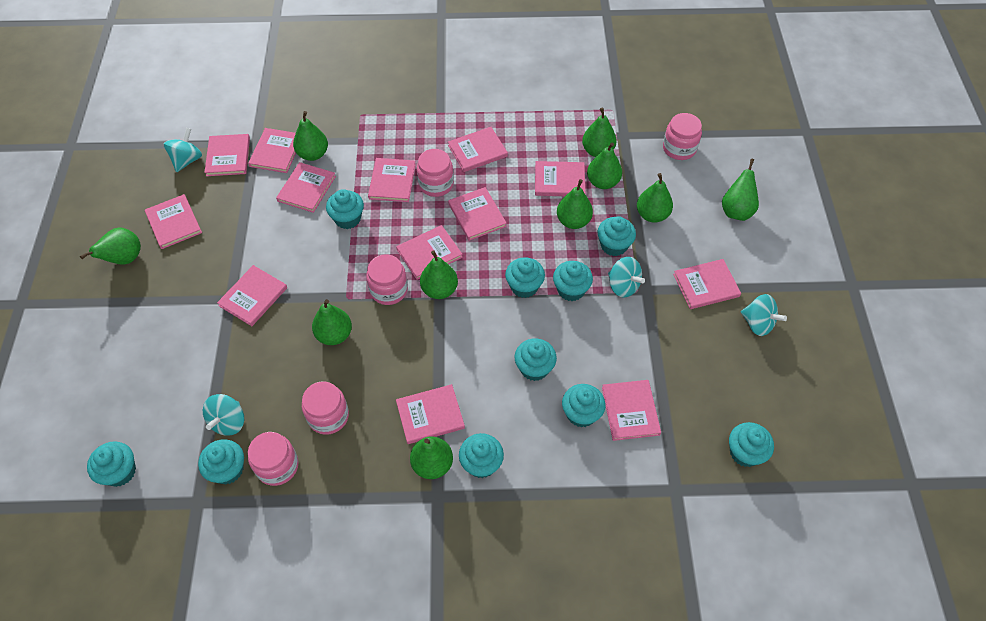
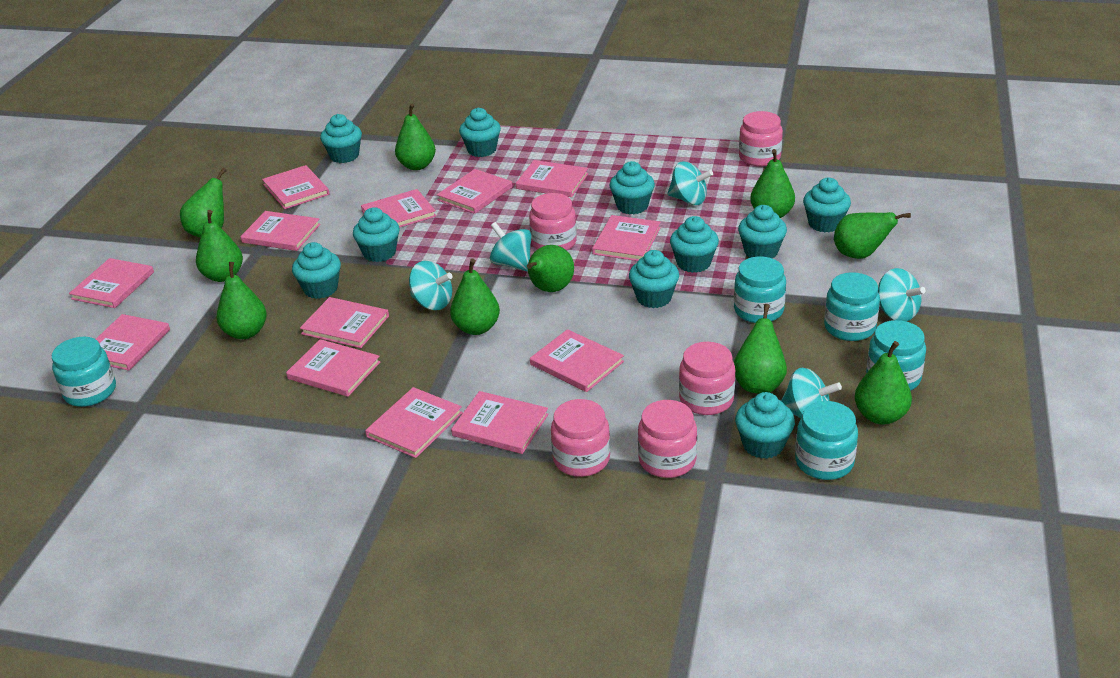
turquoise jar: 0 -> 5
turquoise spinning top: 4 -> 5

